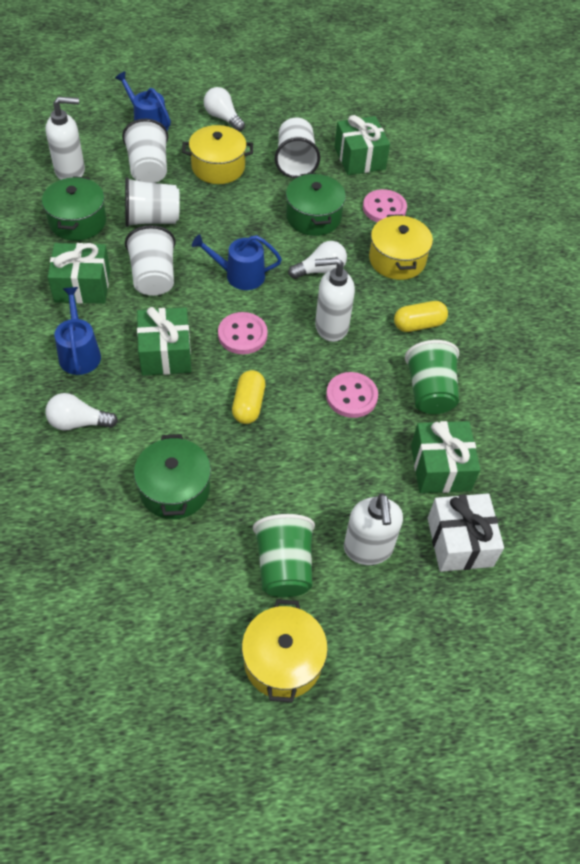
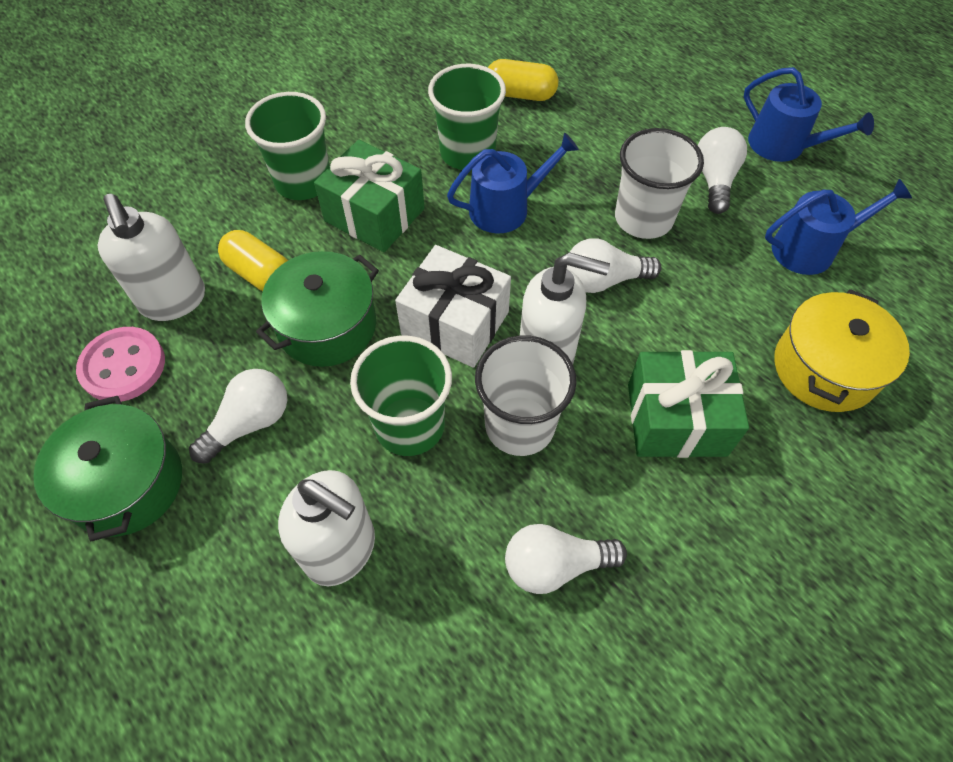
green cup: 2 -> 3
green gift: 4 -> 2
green pot: 3 -> 2
pink button: 3 -> 1
white cup: 4 -> 2
white light bulb: 3 -> 4
yellow pot: 3 -> 1

